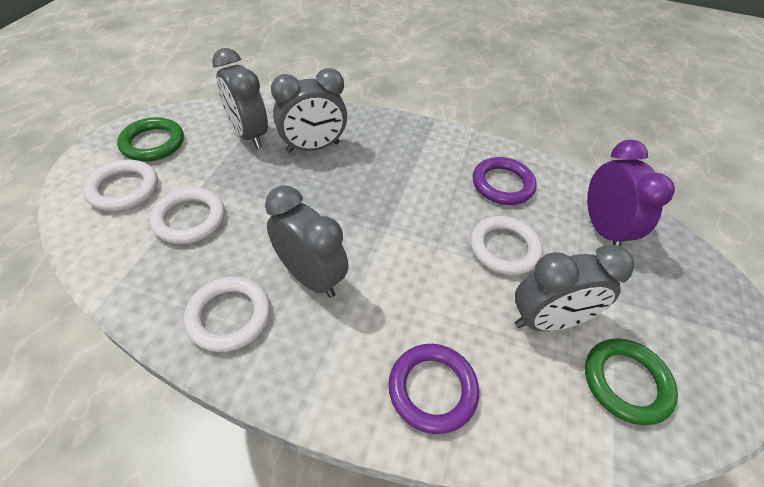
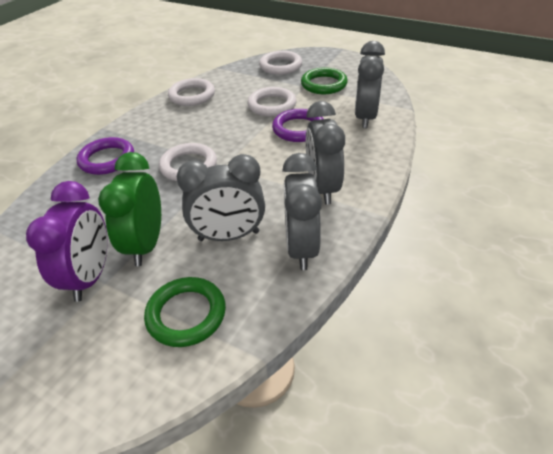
green clock: 0 -> 1

